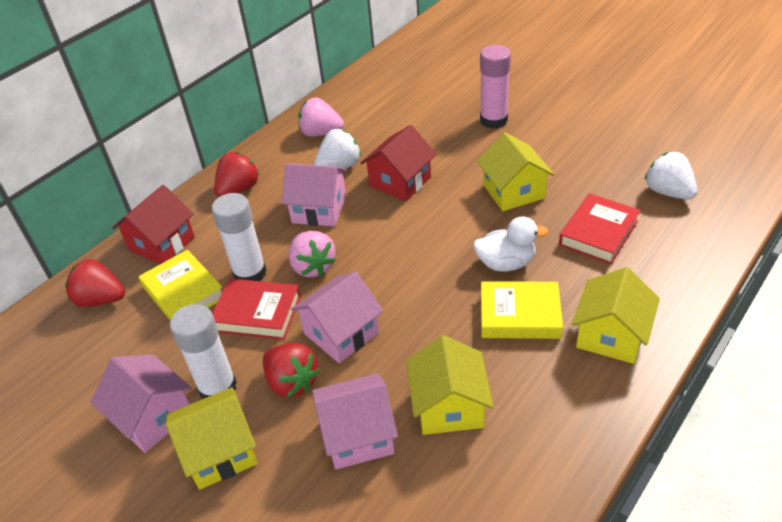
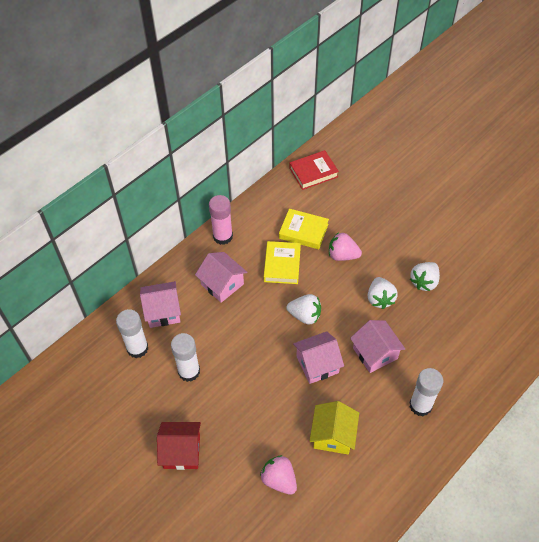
red book: 2 -> 1
red house: 2 -> 1
red strawberry: 3 -> 0
white duck: 1 -> 0
white glue stick: 2 -> 3
white strawberry: 2 -> 3
yellow house: 4 -> 1

